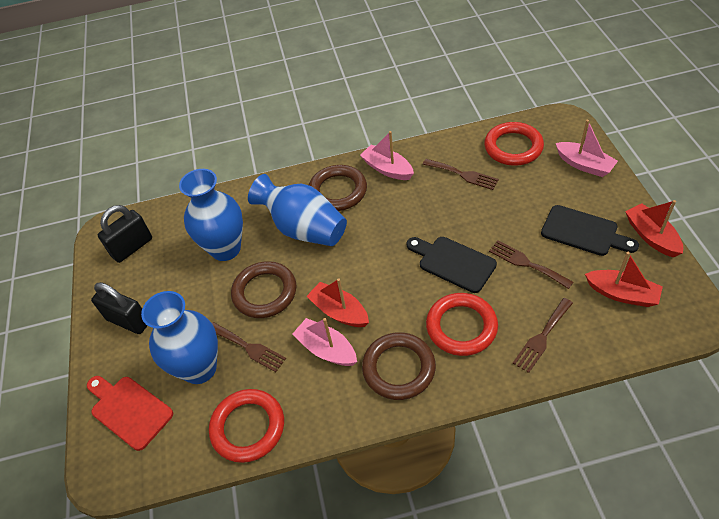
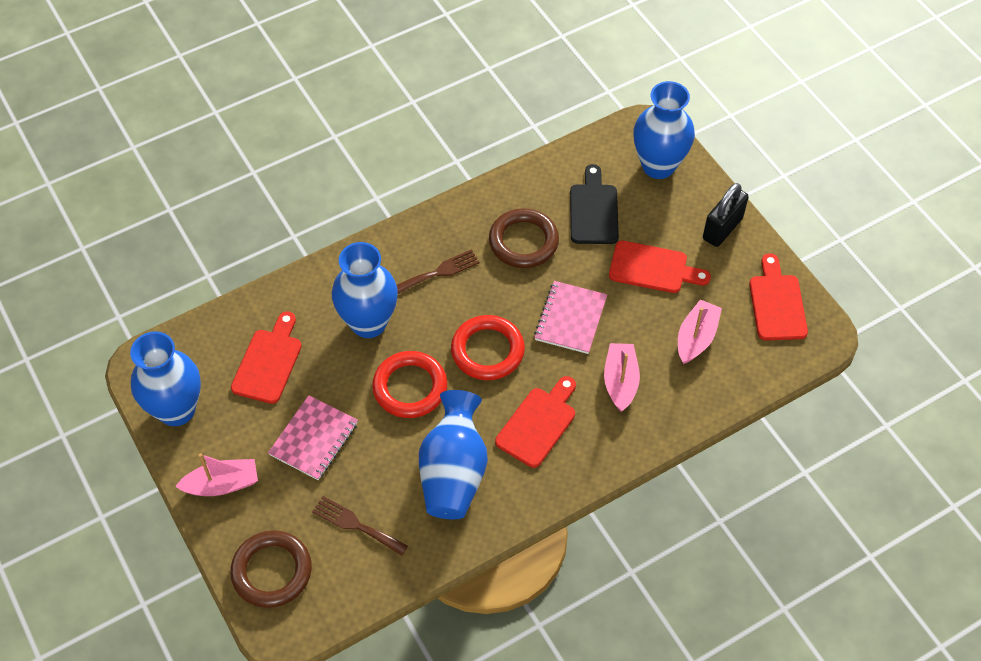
black cutting board: 2 -> 1
black padlock: 2 -> 1
blue vase: 3 -> 4
brown fork: 4 -> 2
brown ring: 3 -> 2
pink notebook: 0 -> 2
red boat: 3 -> 0
red cutting board: 1 -> 4
red ring: 3 -> 2

